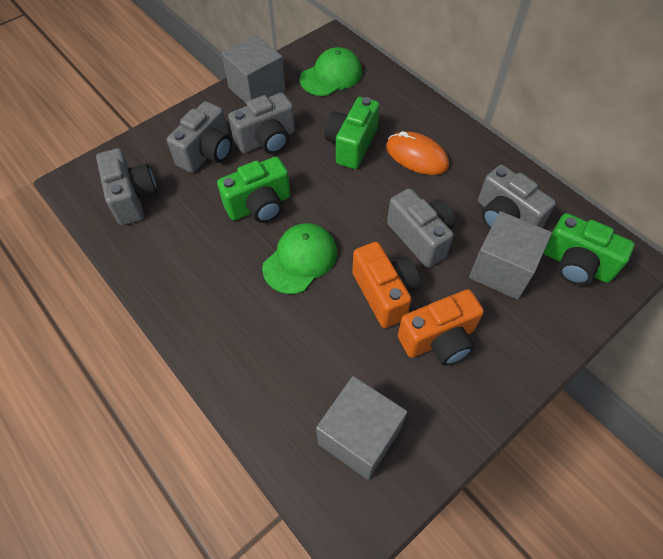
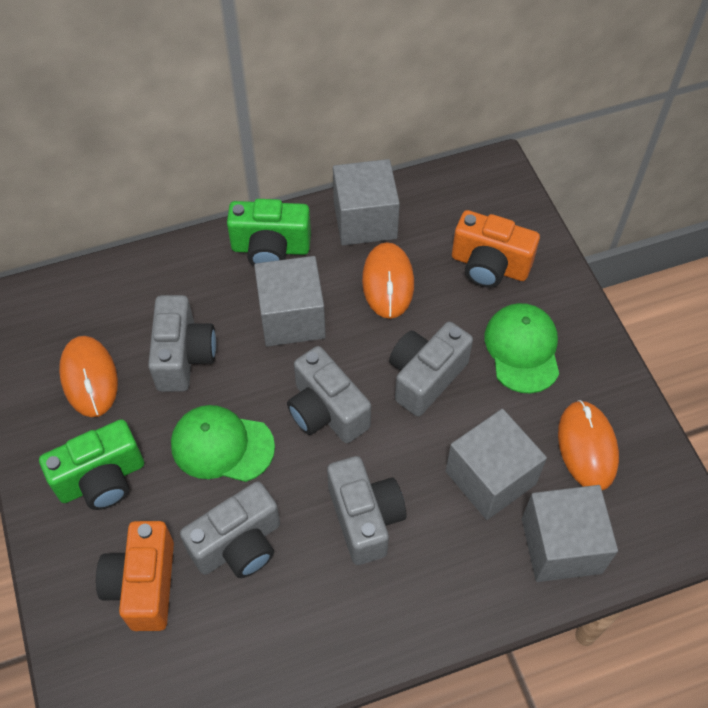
green camera: 3 -> 2
grey cube: 3 -> 4
orange mouse: 1 -> 3

